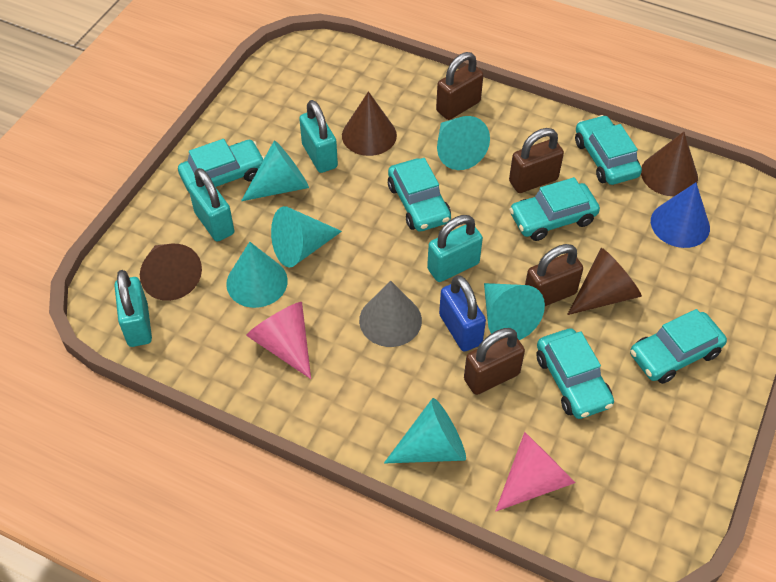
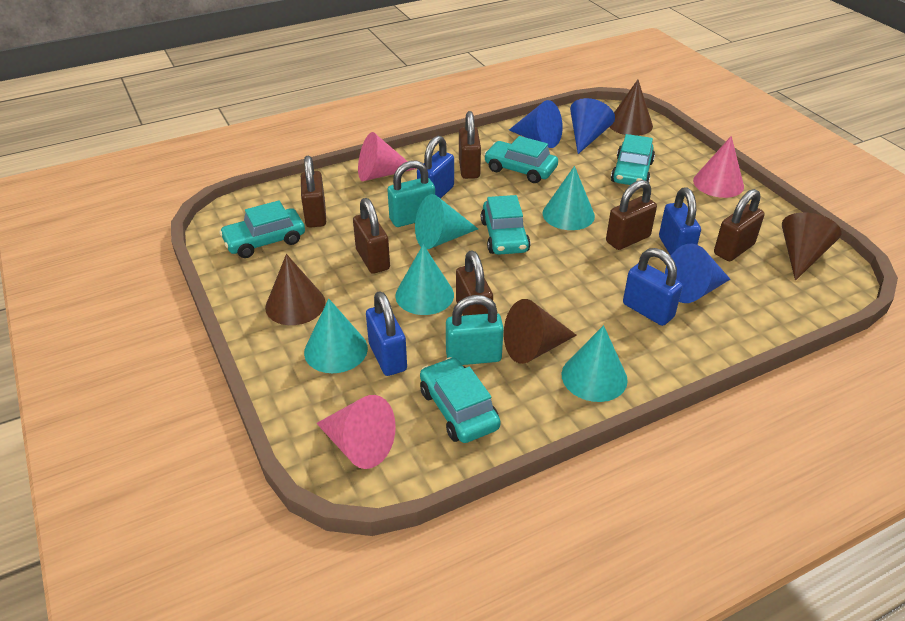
blue cone: 1 -> 3
blue padlock: 1 -> 4
brown padlock: 4 -> 6
grey cone: 1 -> 0
pink cone: 2 -> 3
turquoise car: 6 -> 5
turquoise cone: 6 -> 5
turquoise padlock: 4 -> 2

